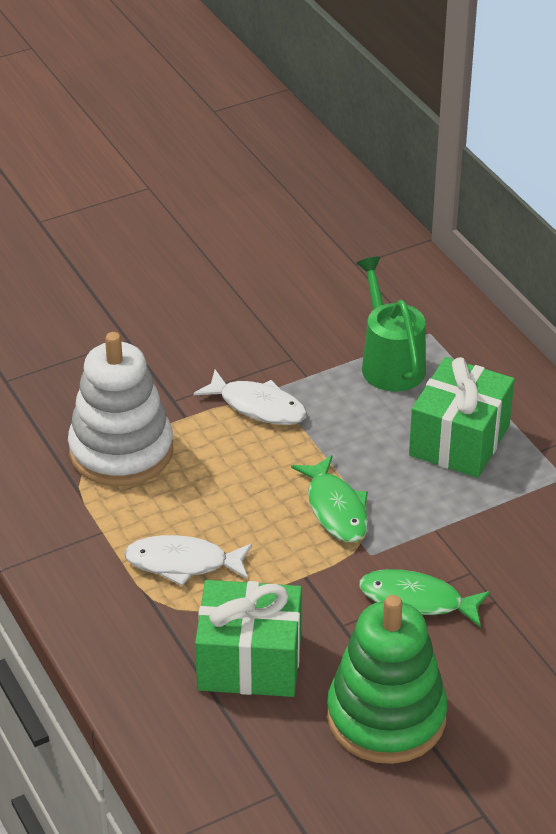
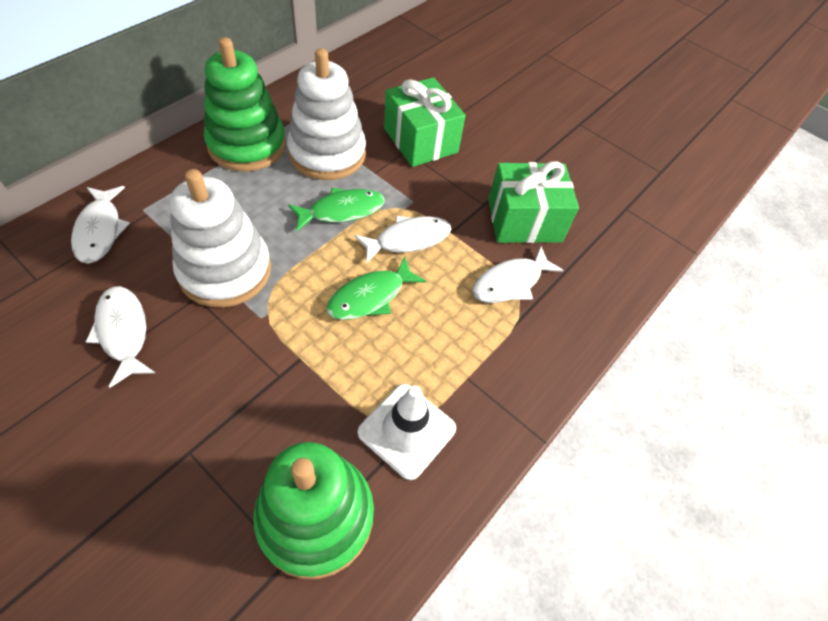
green stacking toy: 1 -> 2
green watering can: 1 -> 0
white fish: 2 -> 4
white stacking toy: 1 -> 2
white traffic cone: 0 -> 1

